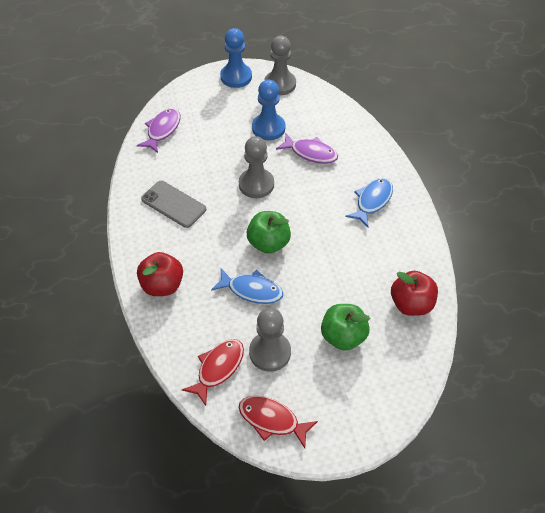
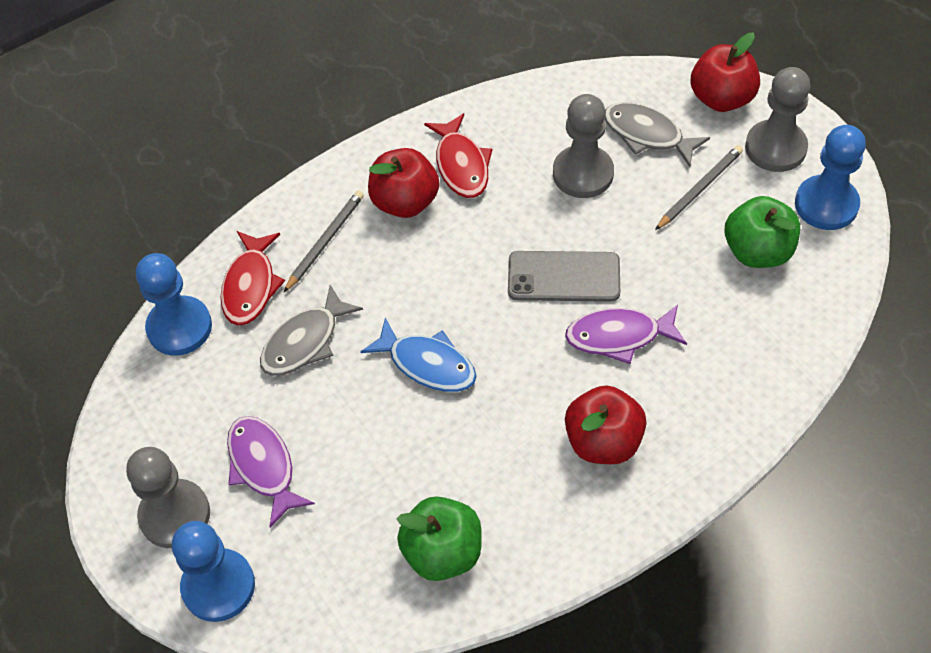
blue fish: 2 -> 1
blue pawn: 2 -> 3
grey fish: 0 -> 2
grey pencil: 0 -> 2
red apple: 2 -> 3

